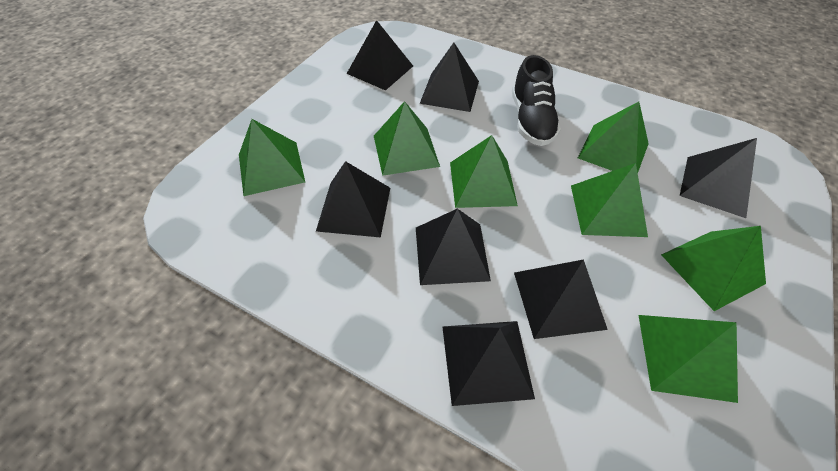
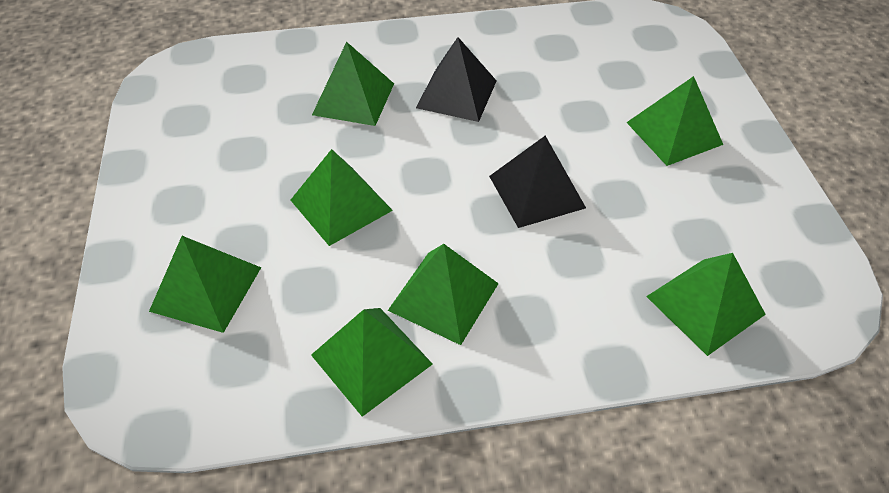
black pyramid: 7 -> 2
black shoe: 1 -> 0

